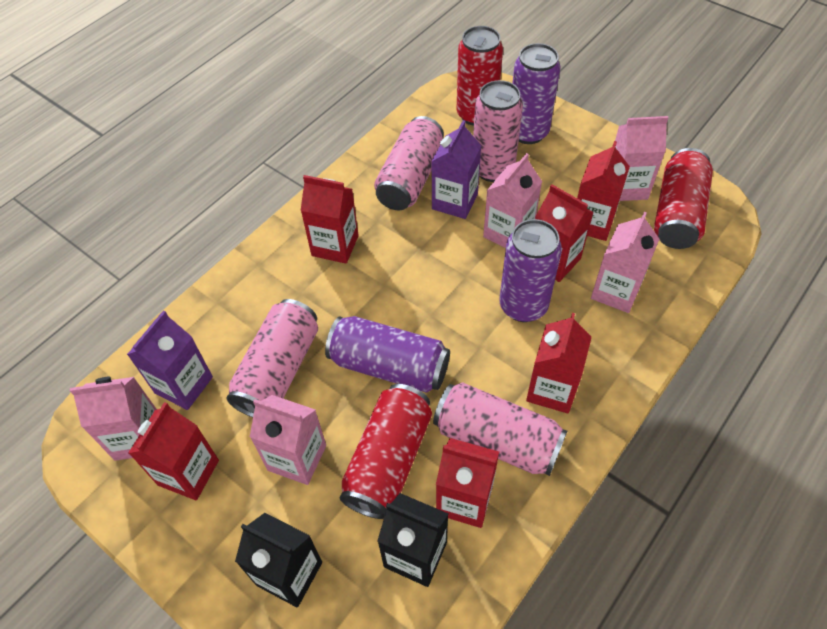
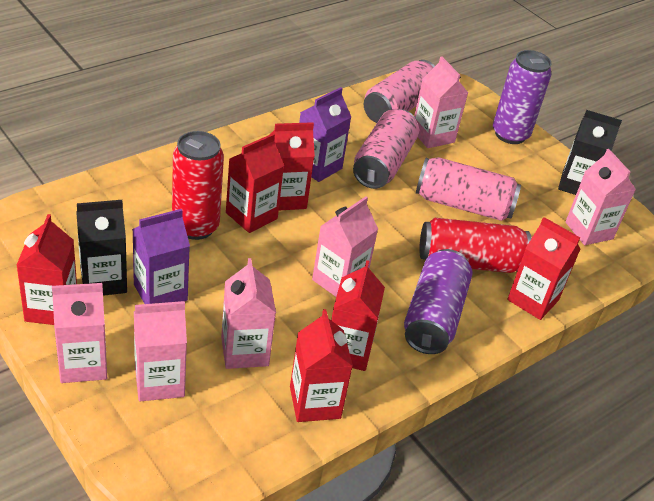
pink can: 4 -> 3
pink carton: 5 -> 6
purple can: 3 -> 2
red can: 3 -> 2

